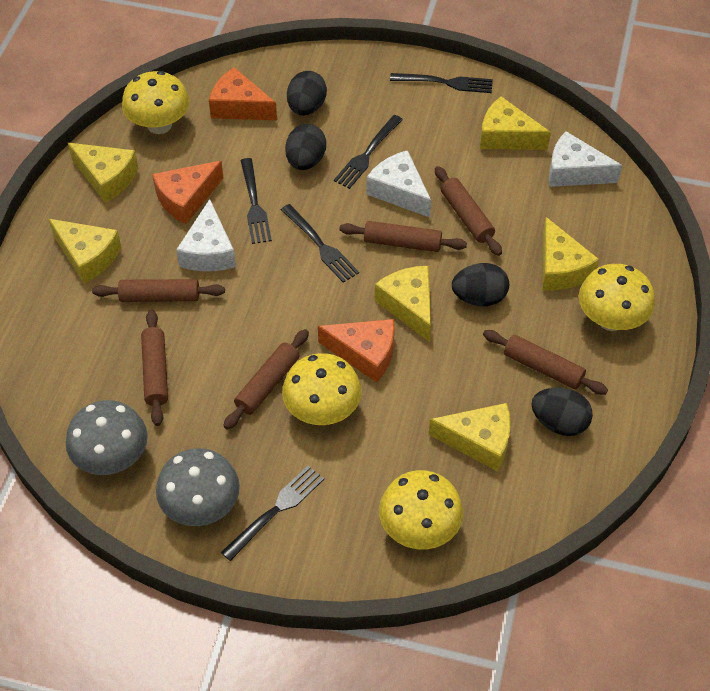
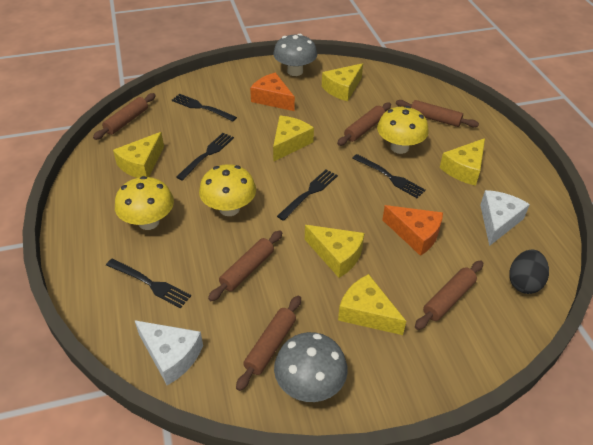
black egg: 4 -> 1
orange cheese: 3 -> 2
white cheese: 3 -> 2
yellow mushroom: 4 -> 3

